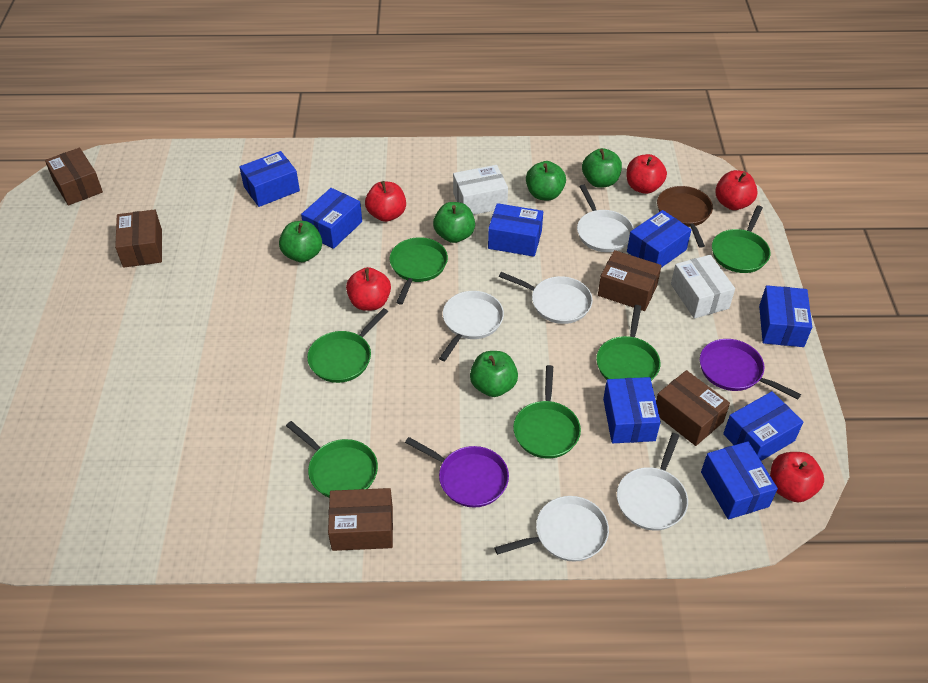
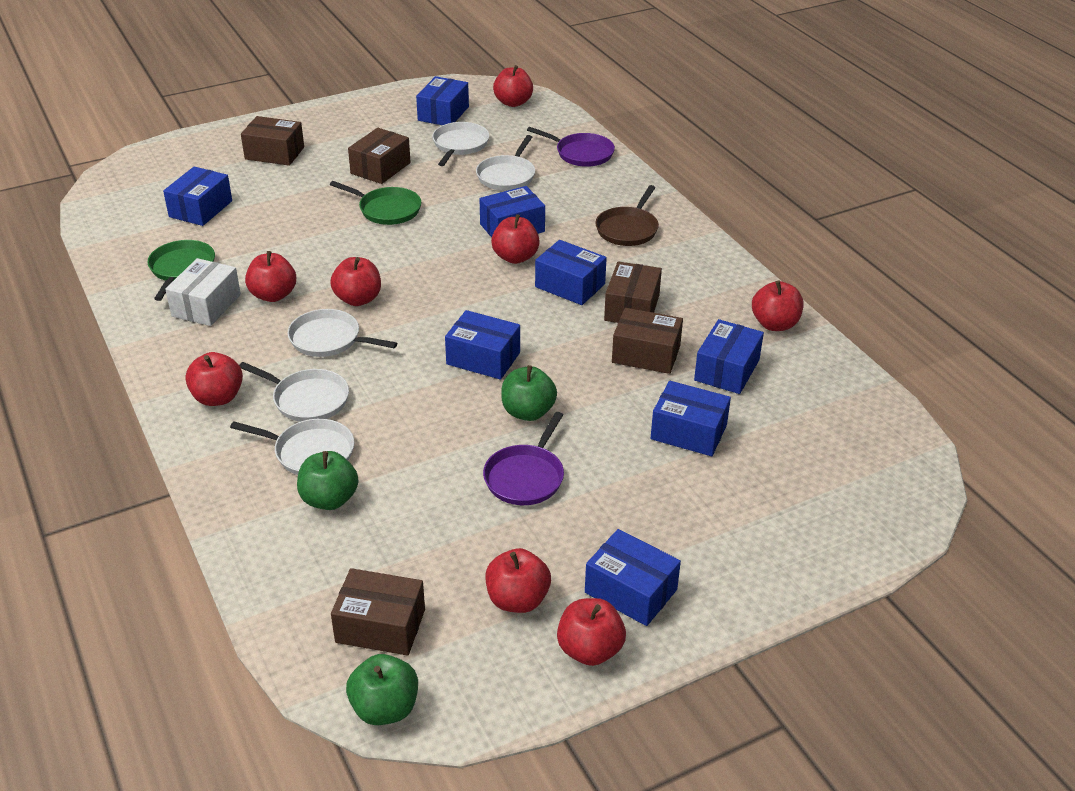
green apple: 5 -> 3
green pan: 6 -> 2
red apple: 5 -> 8
white box: 2 -> 1

